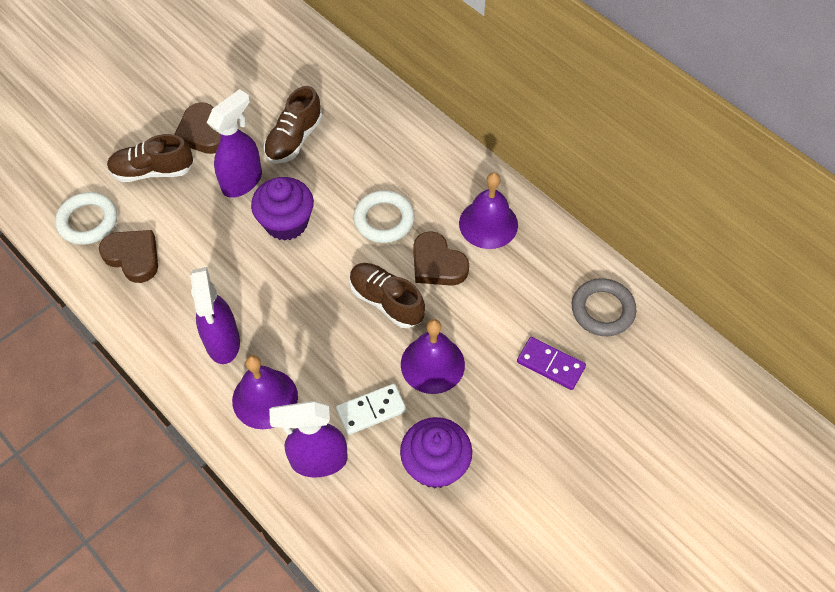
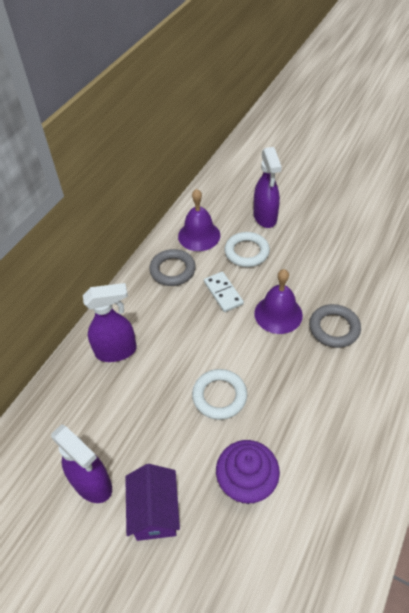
brown heart: 3 -> 0
brown shoe: 3 -> 0
grey ring: 1 -> 2
purple bell: 3 -> 2
purple cupcake: 2 -> 1
purple domino: 1 -> 0
purple house: 0 -> 1

